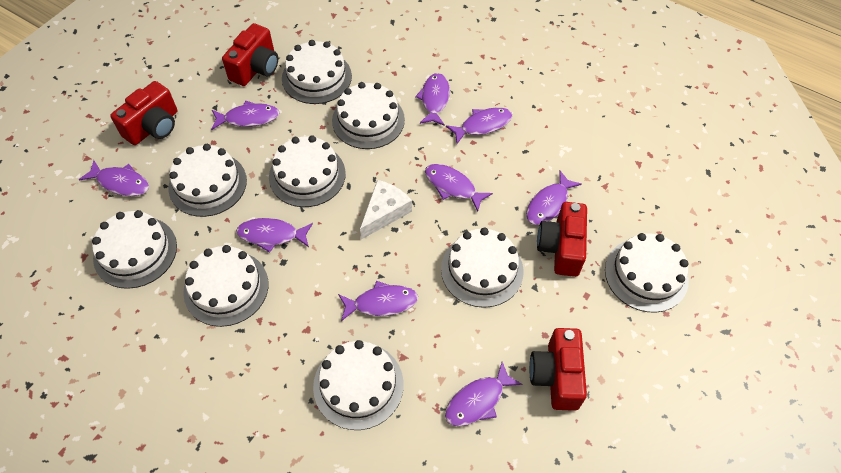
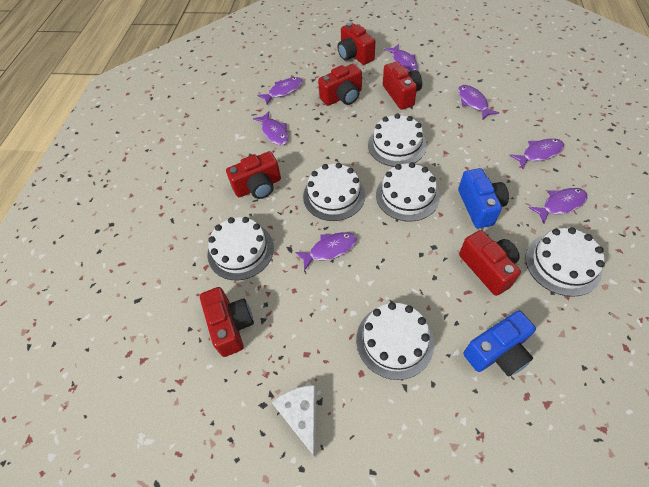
blue camera: 0 -> 2
purple fish: 9 -> 7
red camera: 4 -> 6
white cake: 9 -> 6

